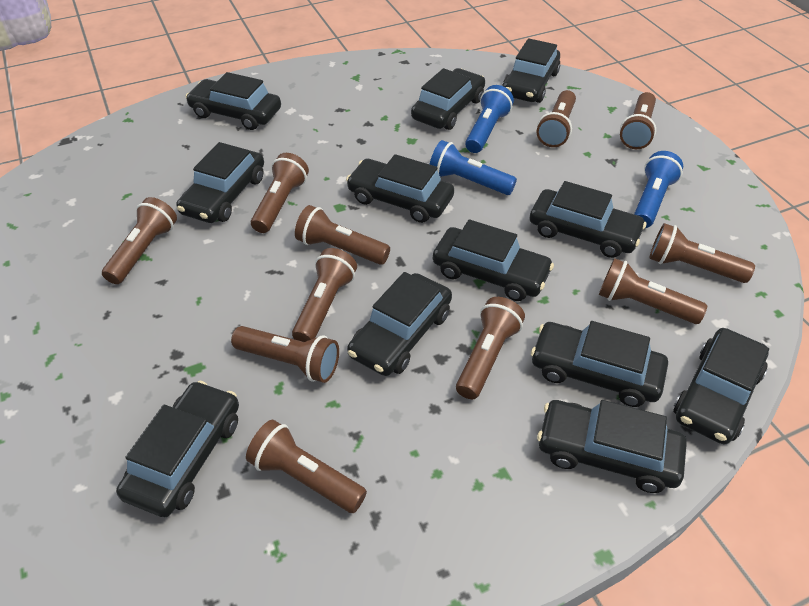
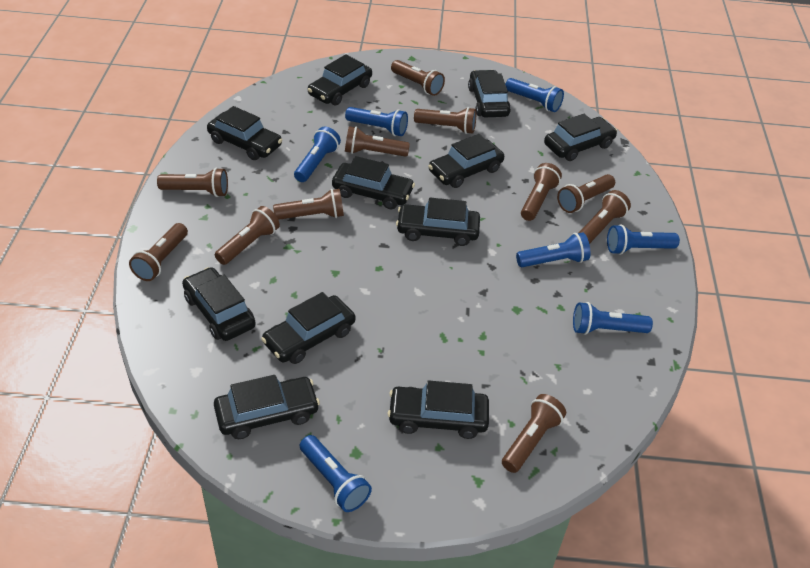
black car: 12 -> 11
blue flashlight: 3 -> 7

